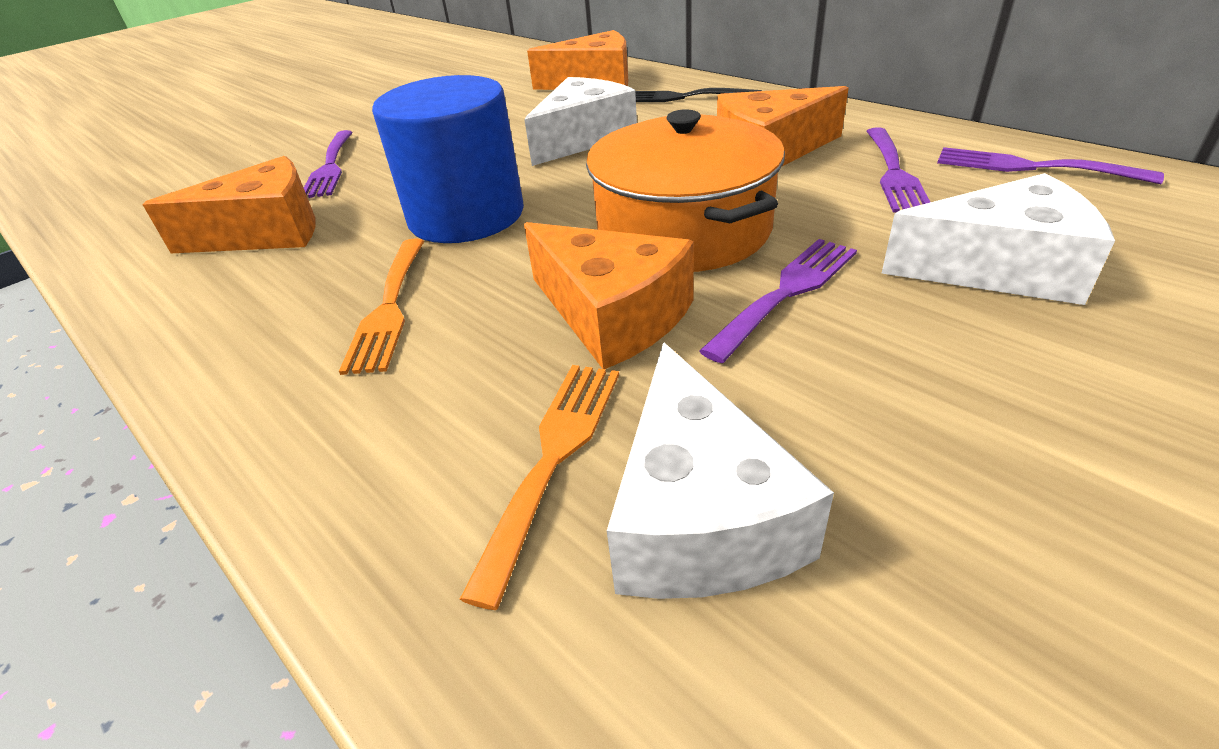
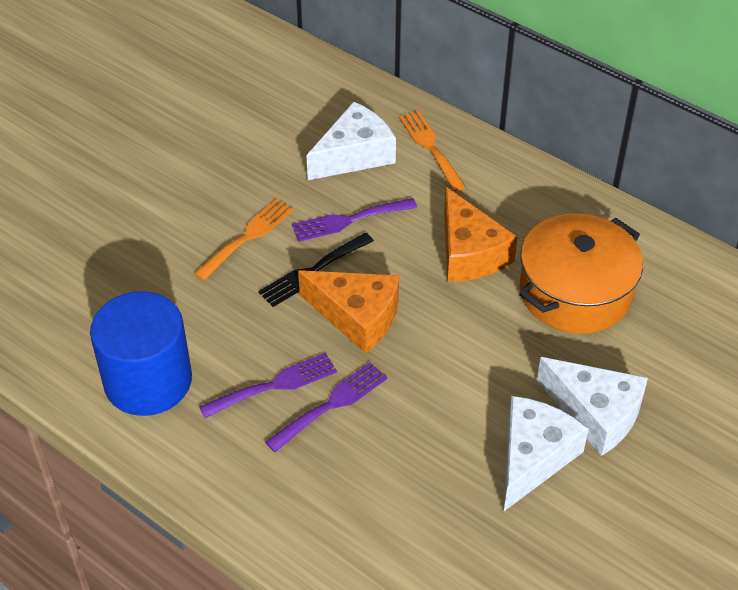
orange cheese: 4 -> 2
purple fork: 4 -> 3

